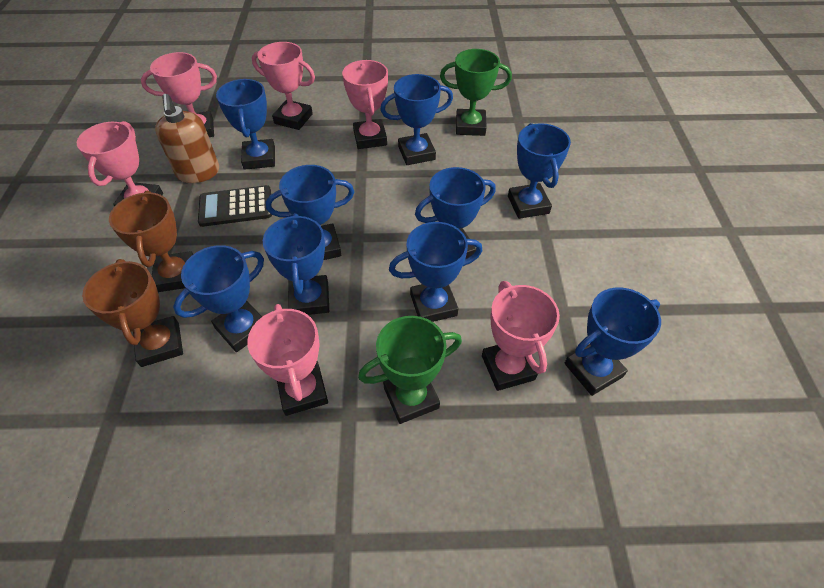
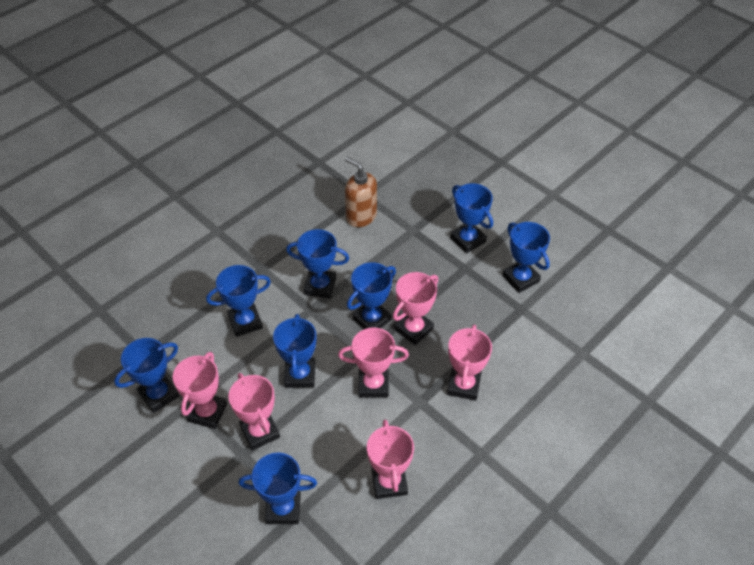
black calculator: 1 -> 0
blue trophy: 9 -> 8
brown trophy: 2 -> 0
green trophy: 2 -> 0

